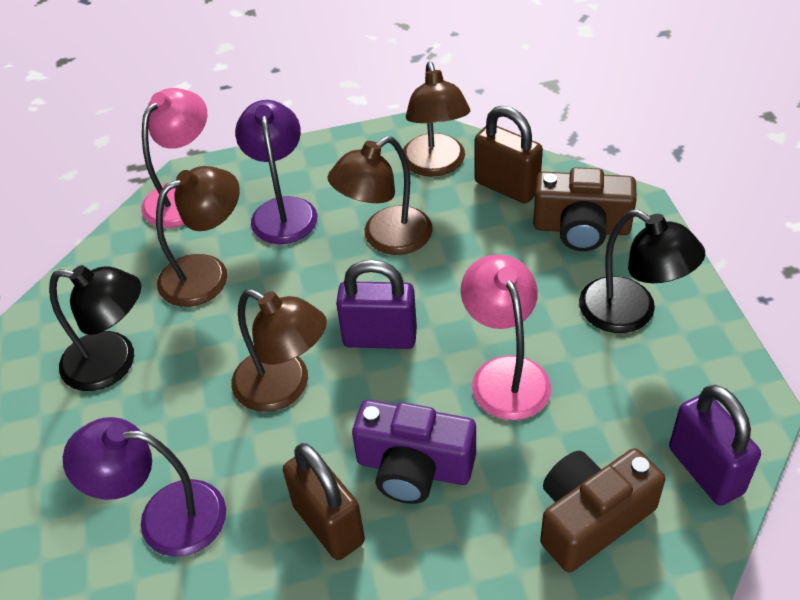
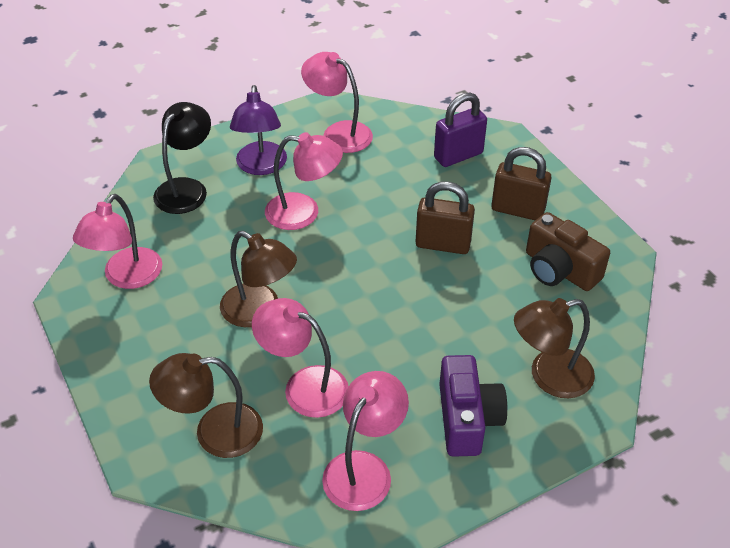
black lamp: 2 -> 1
brown camera: 2 -> 1
brown lamp: 4 -> 3
pink lamp: 2 -> 5
purple lamp: 2 -> 1
purple padlock: 2 -> 1

